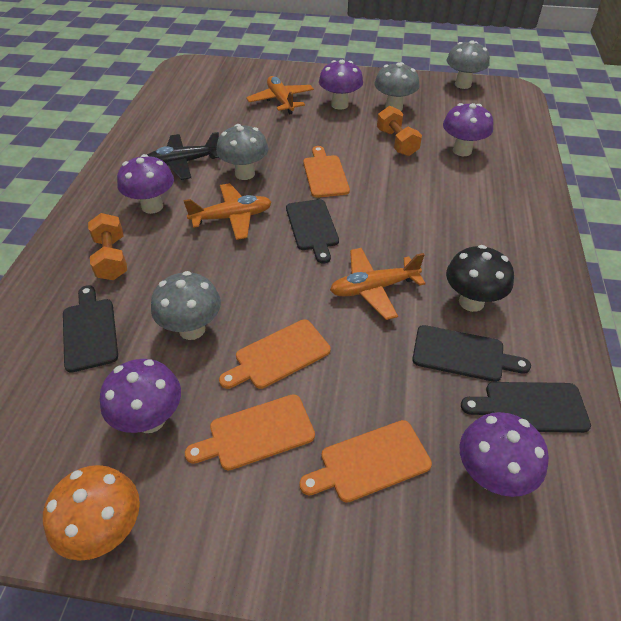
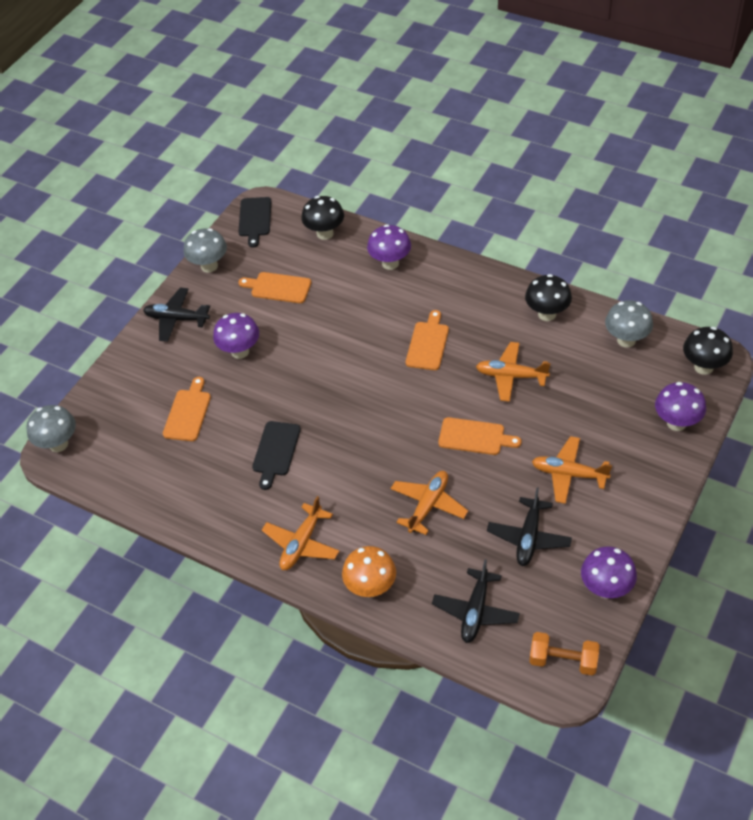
black cutting board: 4 -> 2
black mushroom: 1 -> 3
black plane: 1 -> 3
grey mushroom: 4 -> 3
orange dumbbell: 2 -> 1
orange plane: 3 -> 4
purple mushroom: 5 -> 4

